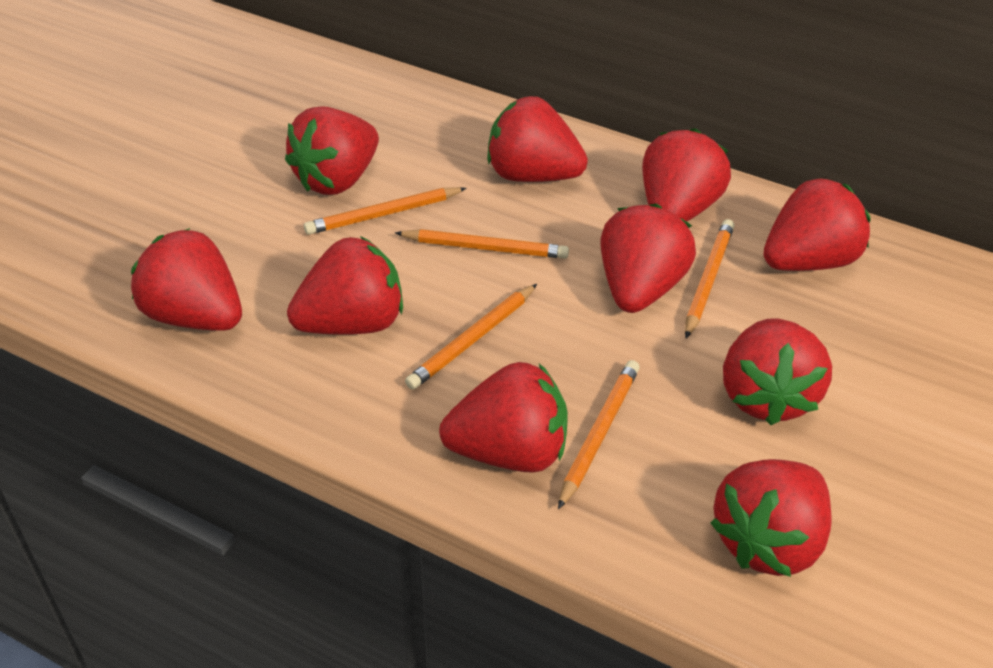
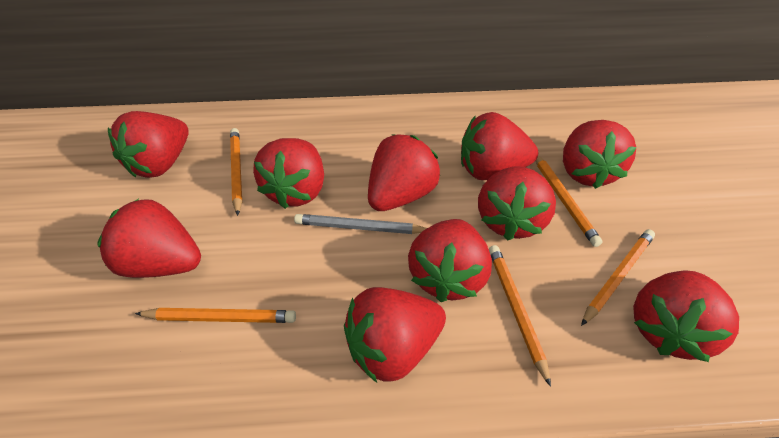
grey pencil: 0 -> 1

